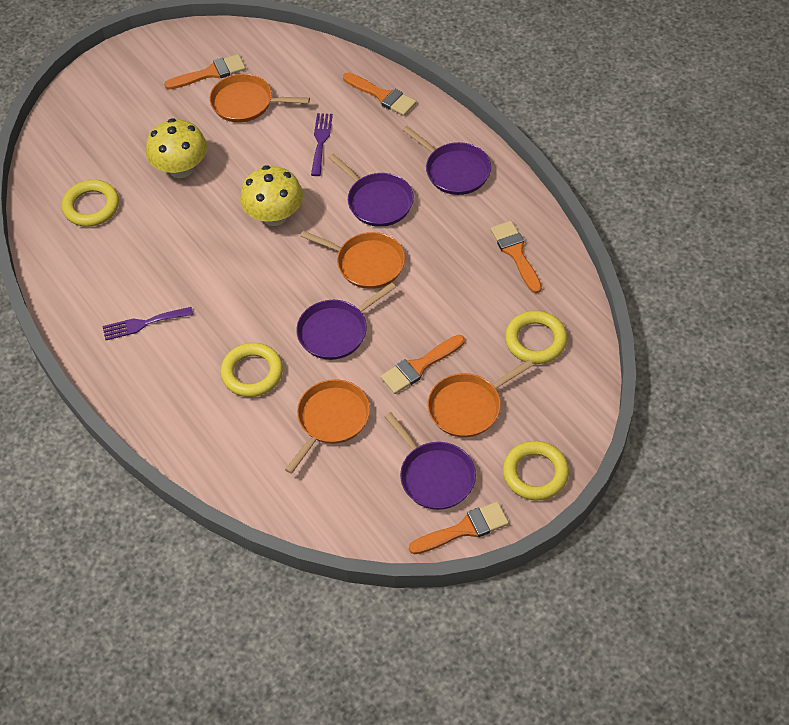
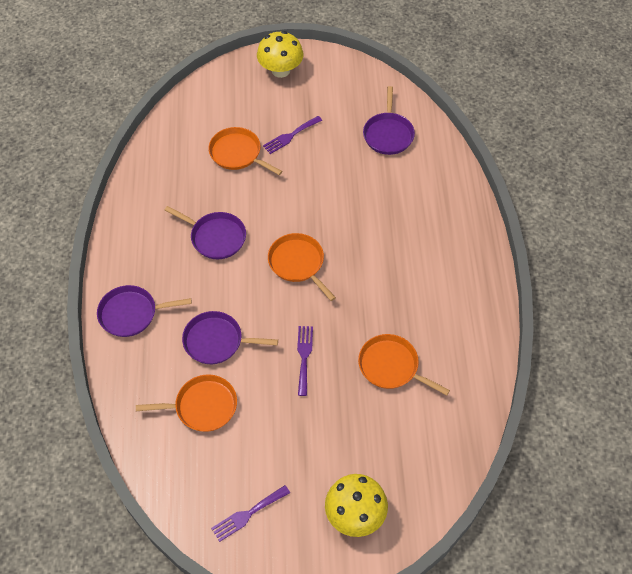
orange brush: 5 -> 0
purple fork: 2 -> 3
yellow ring: 4 -> 0

